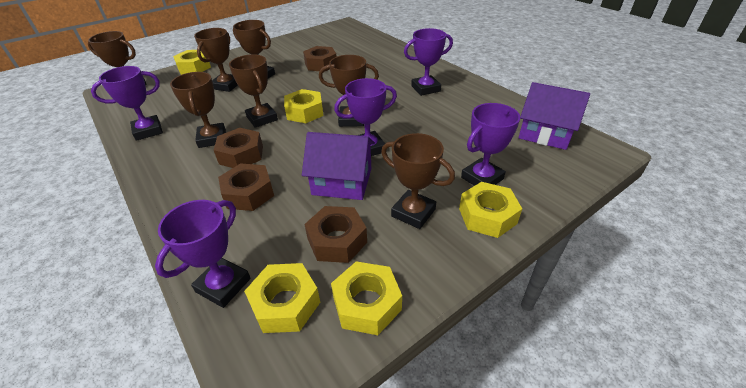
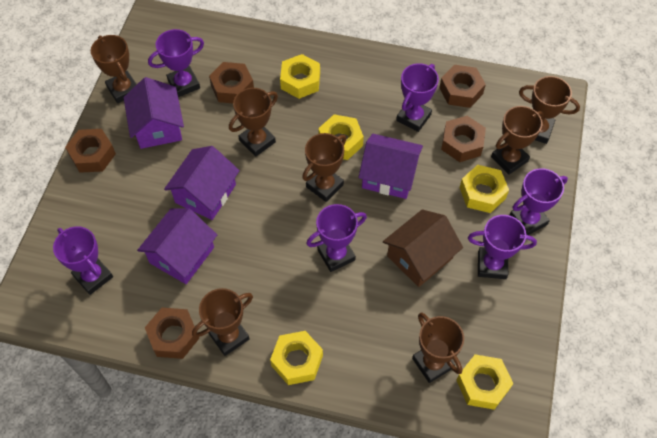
brown house: 0 -> 1
brown nut: 4 -> 5
purple house: 2 -> 4
purple trophy: 5 -> 6

